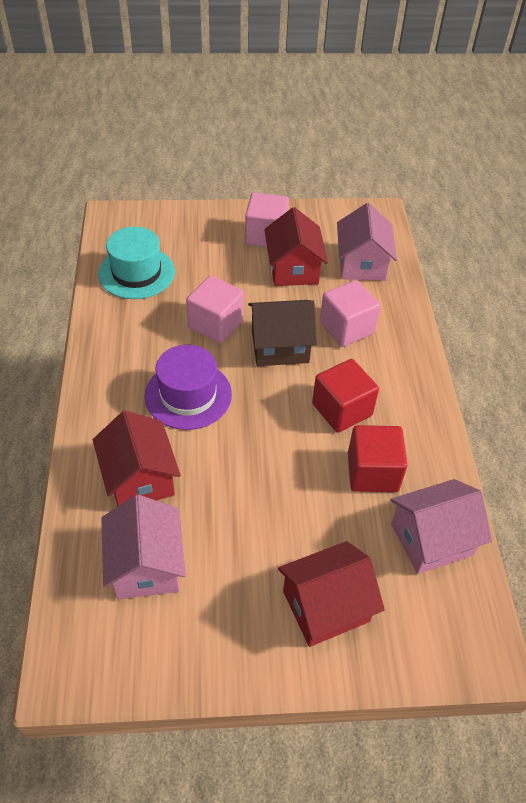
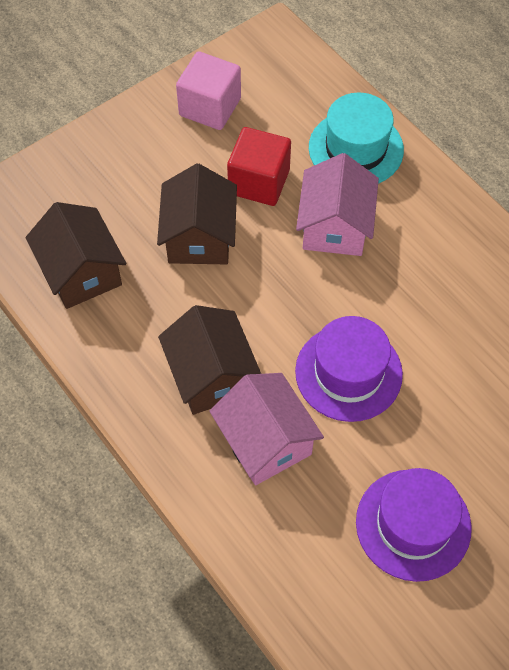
brown house: 1 -> 3
pink cube: 3 -> 1
pink house: 3 -> 2
purple hat: 1 -> 2
red cube: 2 -> 1
red house: 3 -> 0

